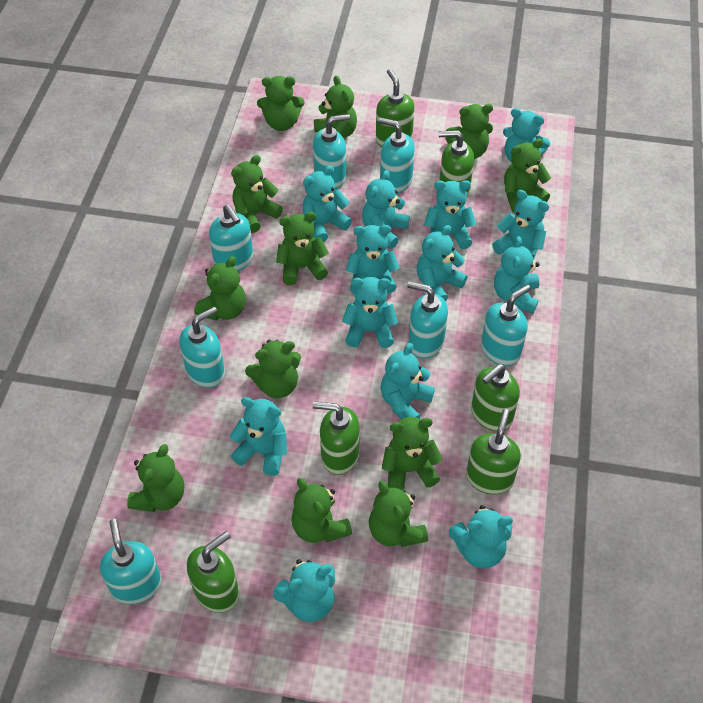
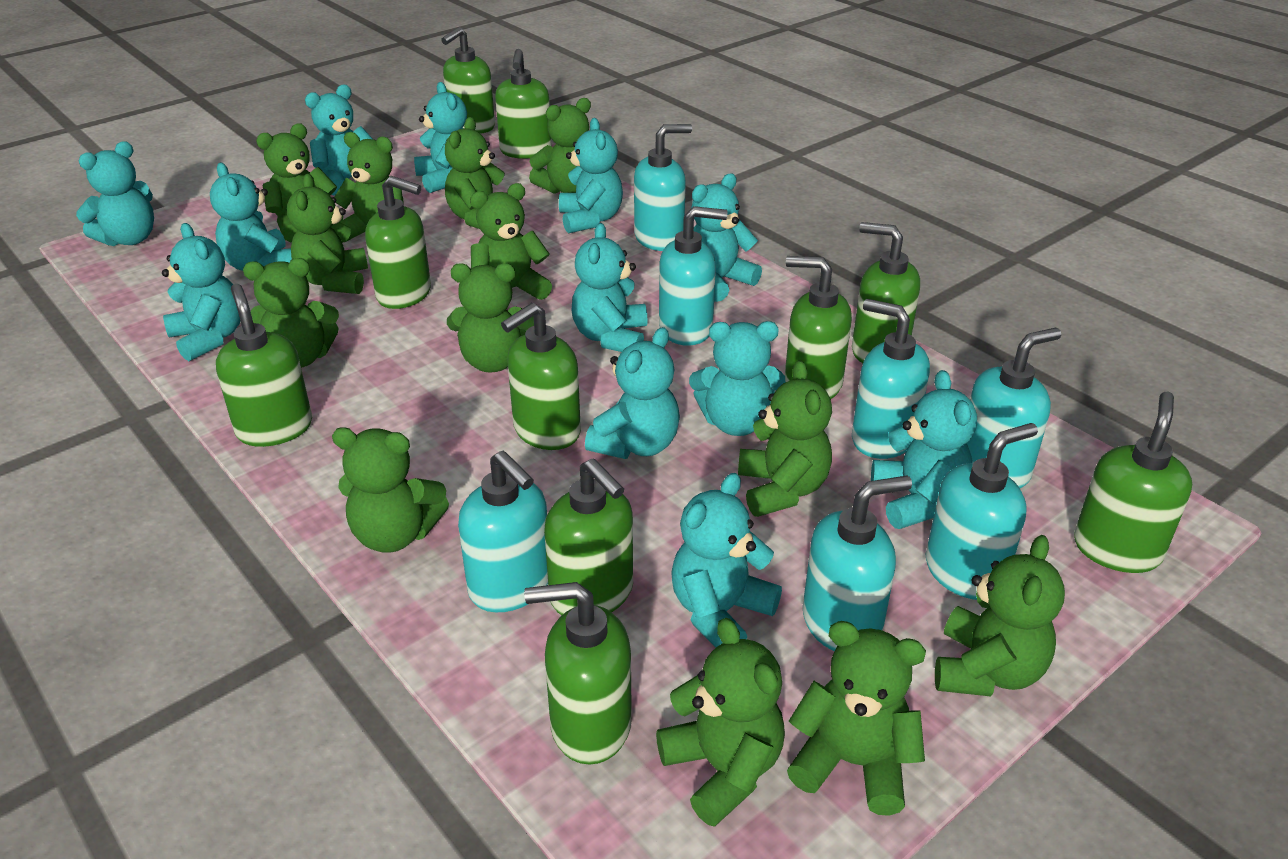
green soap dispenser: 6 -> 10
green teddy bear: 12 -> 13
turquoise teddy bear: 13 -> 12

